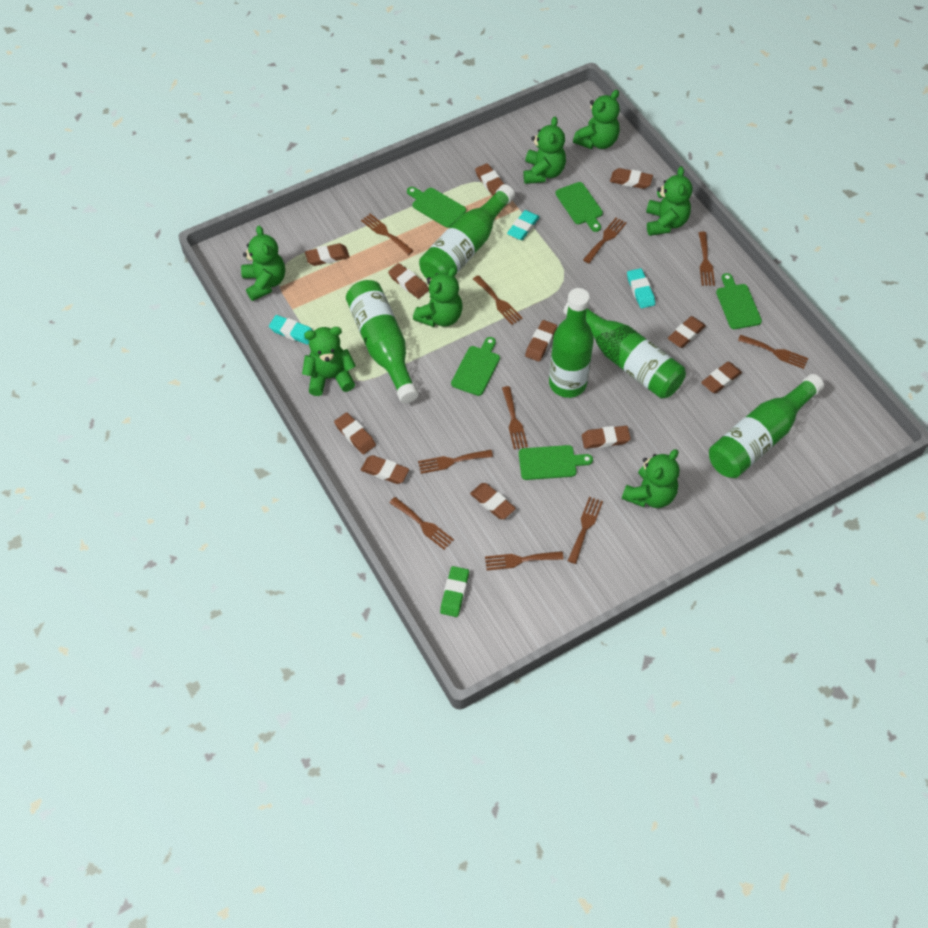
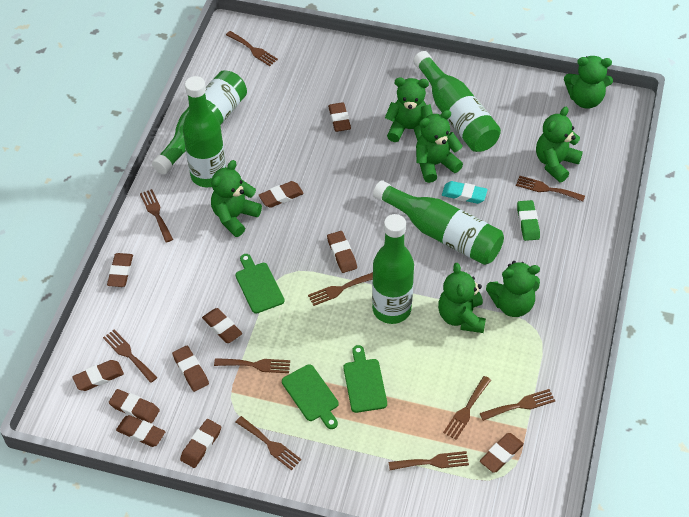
green cutting board: 5 -> 3
turquoise eraser: 3 -> 1

